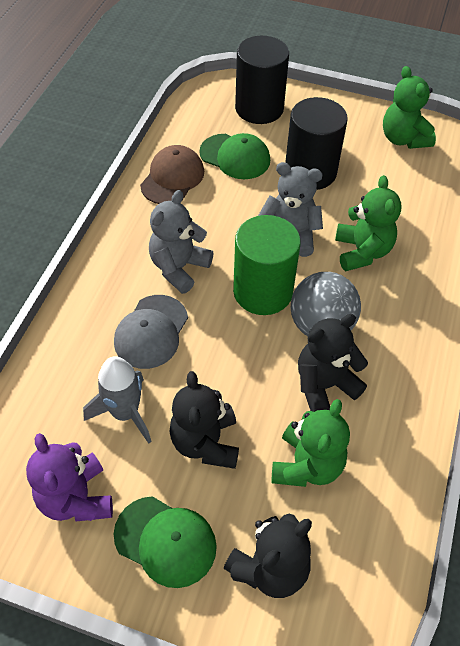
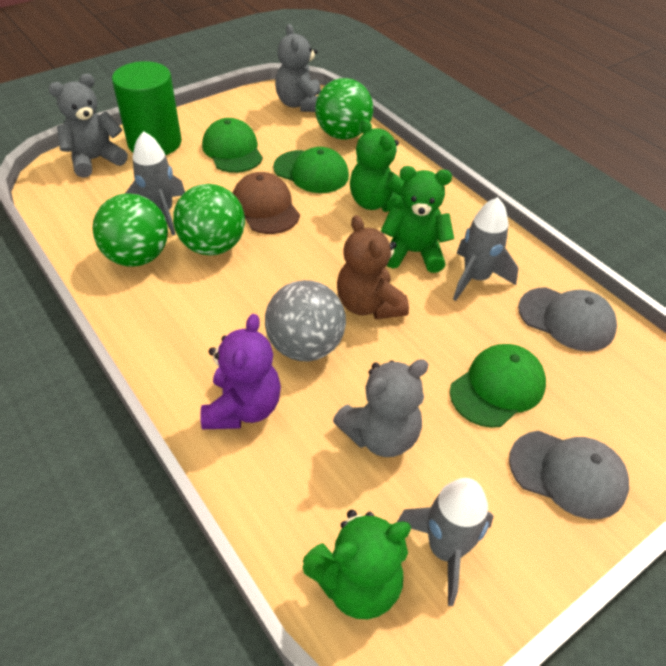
black cylinder: 2 -> 0
black teddy bear: 3 -> 0
brown teddy bear: 0 -> 1
green ball: 0 -> 3
green cap: 2 -> 3
grey cap: 1 -> 2
grey rocket: 1 -> 3
grey teddy bear: 2 -> 3

